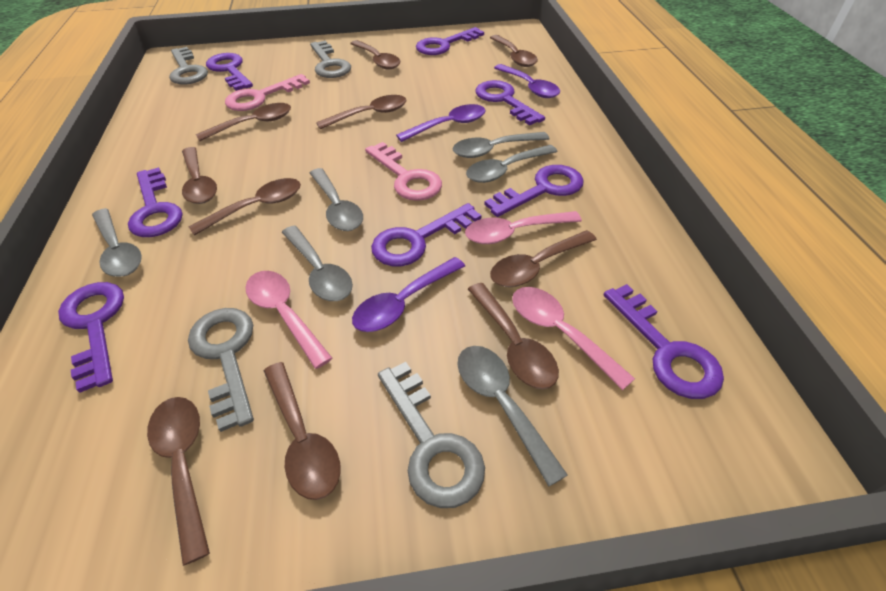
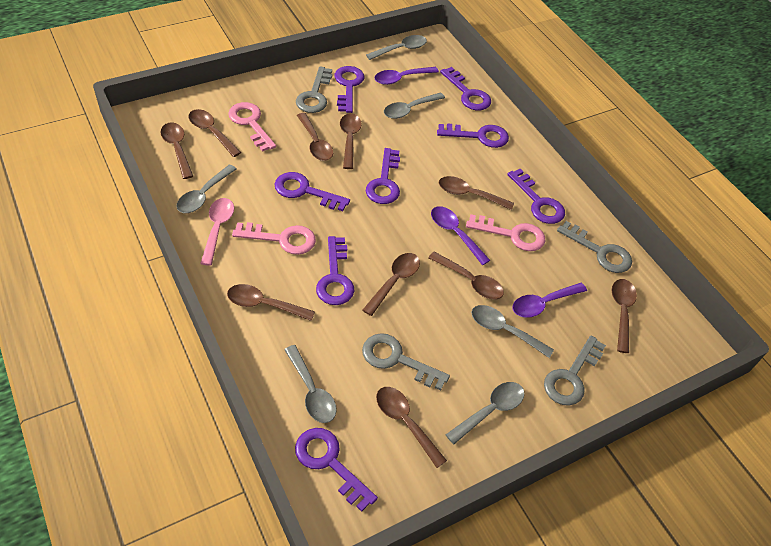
pink key: 2 -> 3
pink spoon: 3 -> 1

